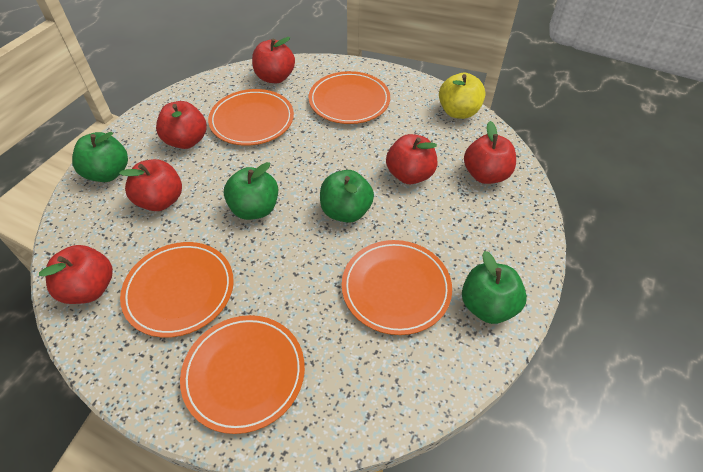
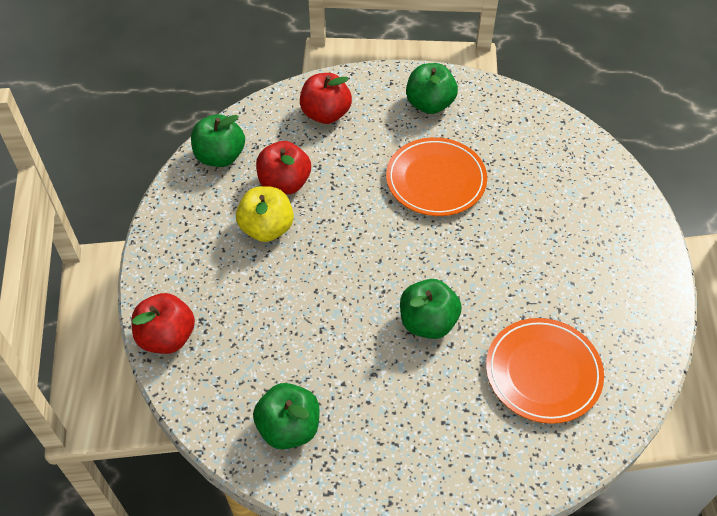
orange plate: 5 -> 2
red apple: 6 -> 3

